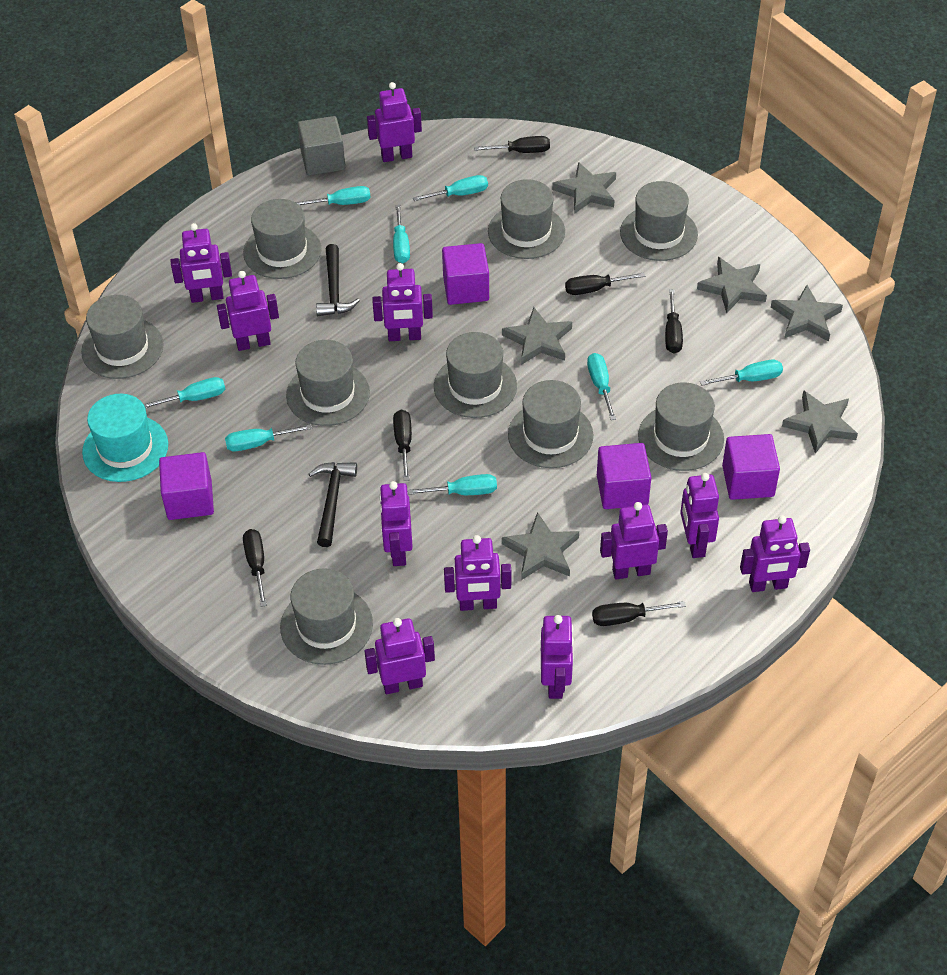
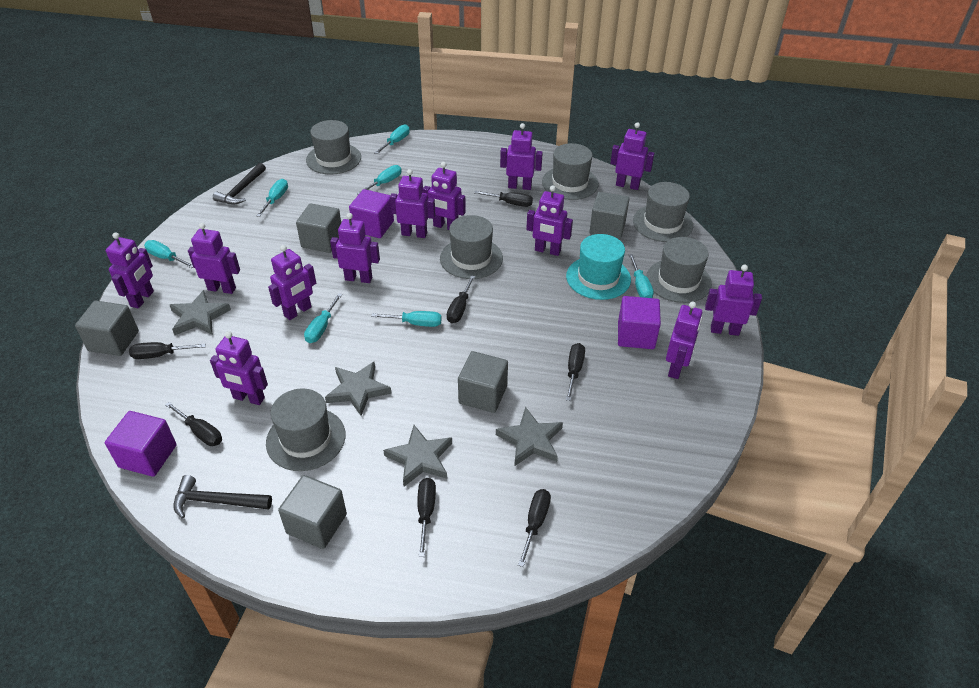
black screwdriver: 6 -> 7
grey cube: 1 -> 5
grey hat: 9 -> 6
grey star: 6 -> 4
purple cube: 4 -> 3
purple robot: 11 -> 12
turquoise screwdriver: 8 -> 7

